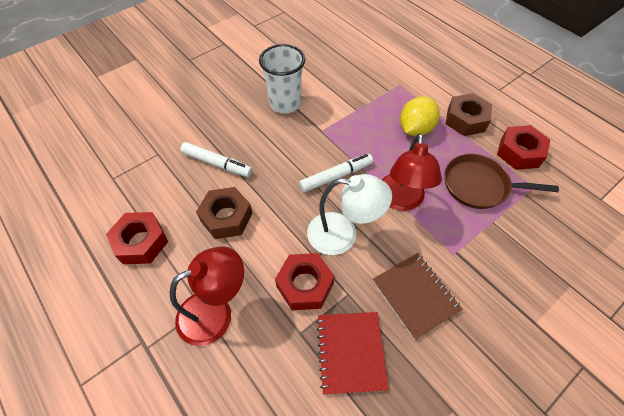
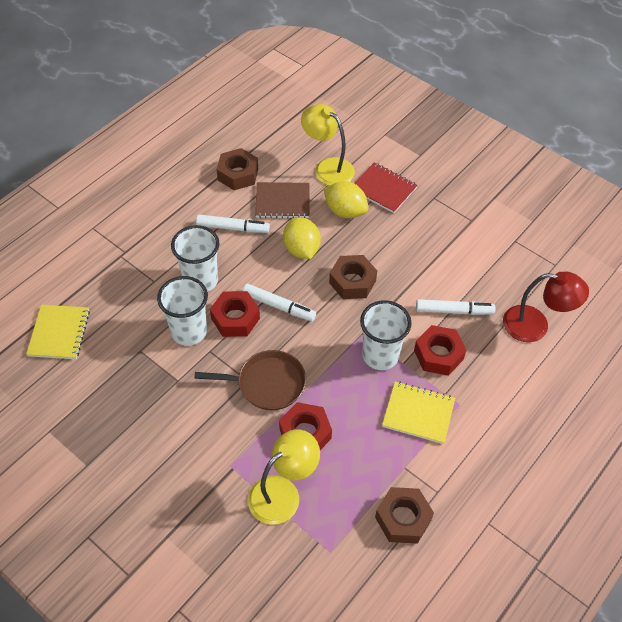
brown nut: 2 -> 3
red lamp: 2 -> 1
white cup: 1 -> 3
white lamp: 1 -> 0
white marker: 2 -> 3
yellow lamp: 0 -> 2
yellow lemon: 1 -> 2
yellow notebook: 0 -> 2

